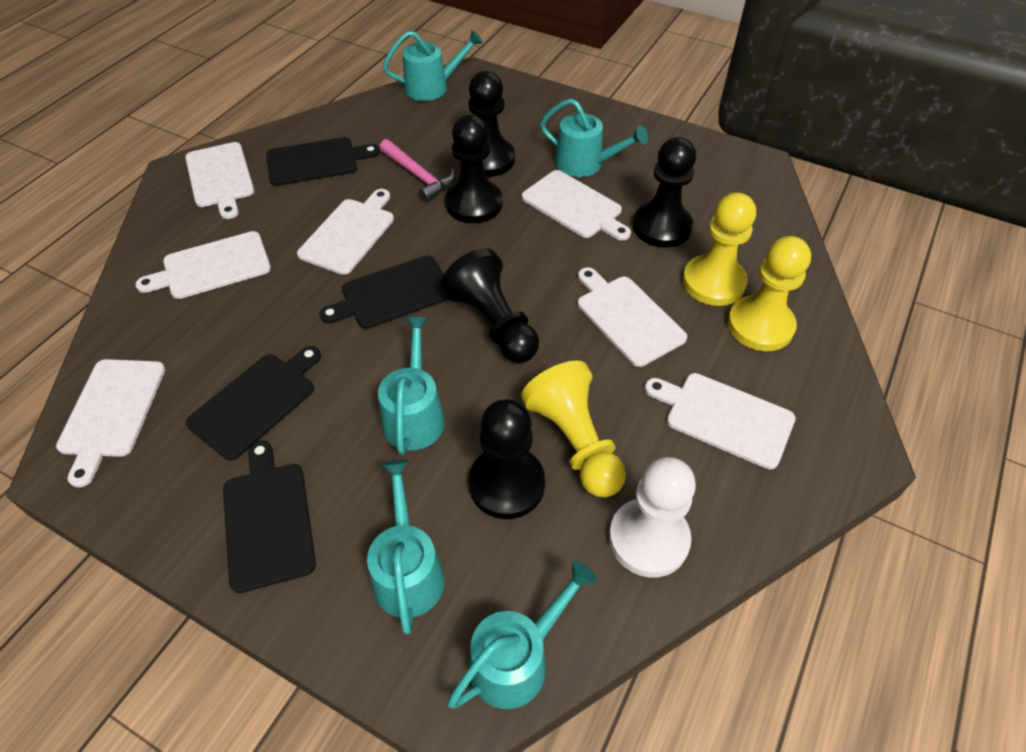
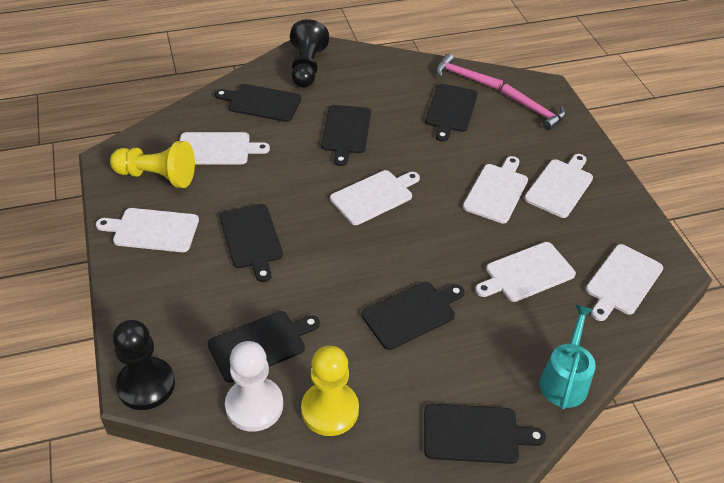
black cutting board: 4 -> 7
black pawn: 5 -> 2
pink hammer: 1 -> 2
turquoise watering can: 5 -> 1
yellow pawn: 3 -> 2

